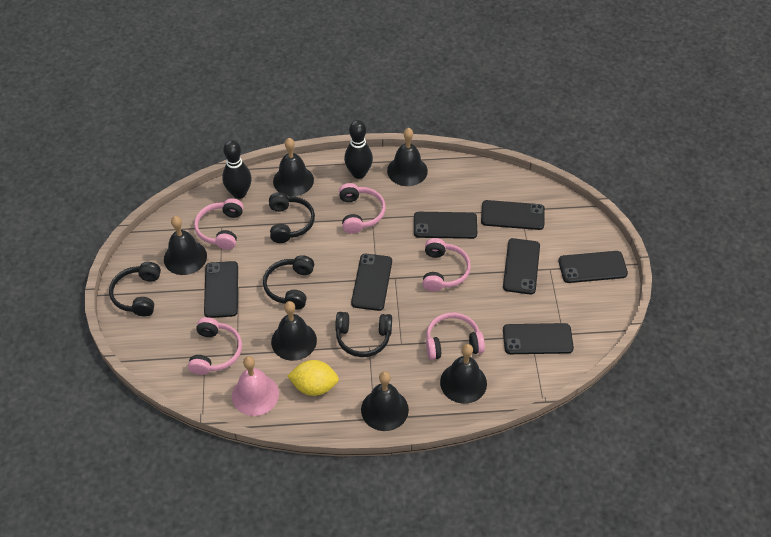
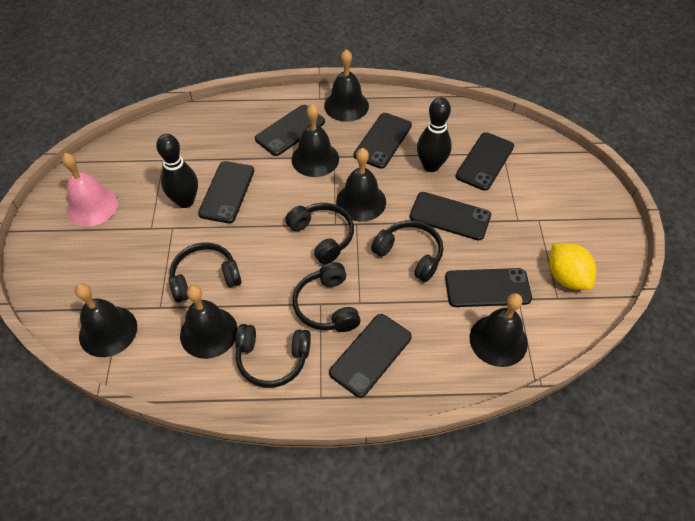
black headphones: 4 -> 5
pink headphones: 5 -> 0

